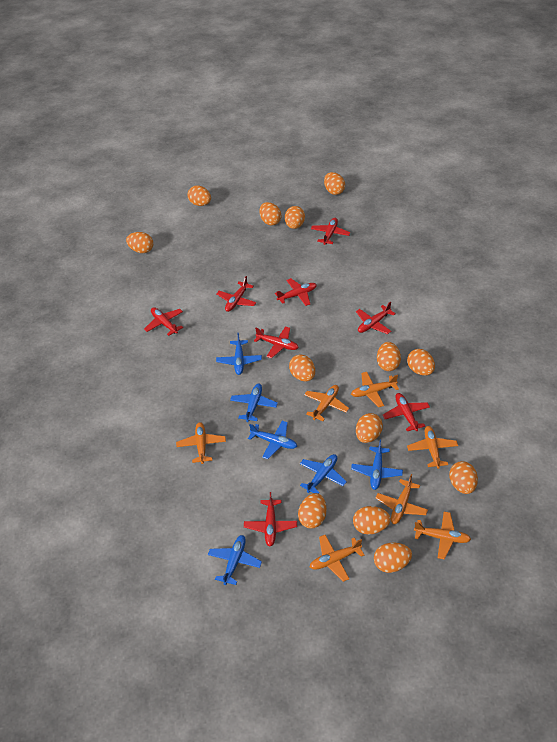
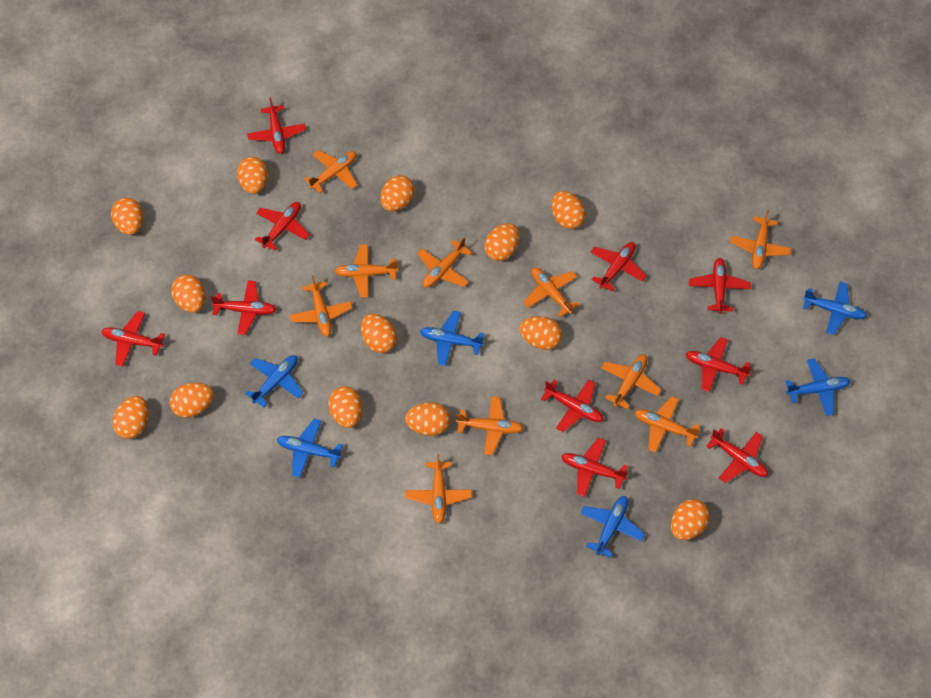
orange plane: 7 -> 10
red plane: 8 -> 10

